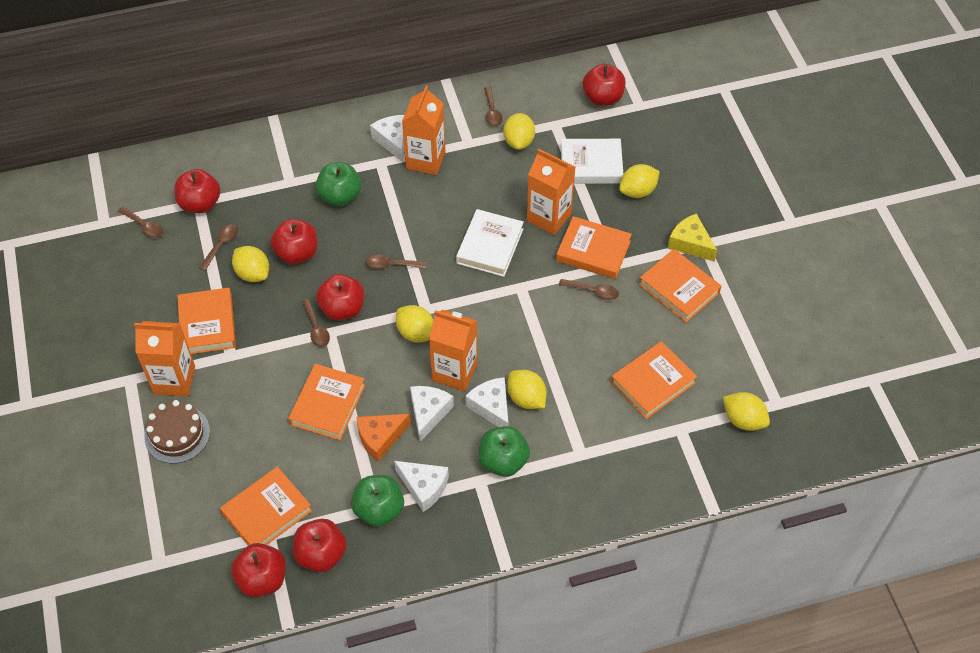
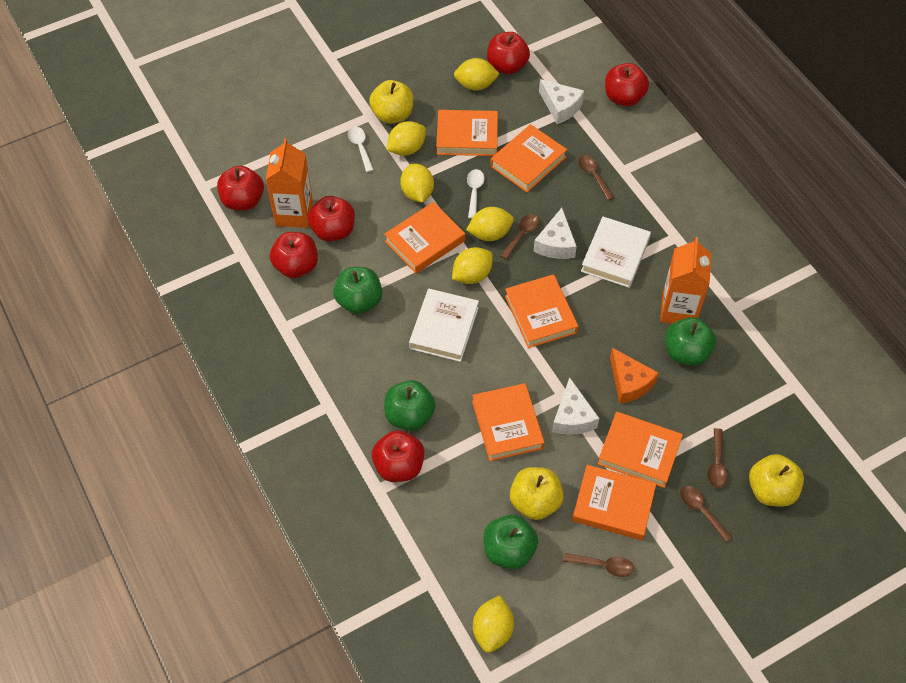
brown cake: 1 -> 0
brown spoon: 6 -> 5
green apple: 3 -> 4
orange book: 6 -> 7
orange carton: 4 -> 2
white cheese: 4 -> 3
white spoon: 0 -> 2
yellow apple: 0 -> 3
yellow cheese: 1 -> 0

